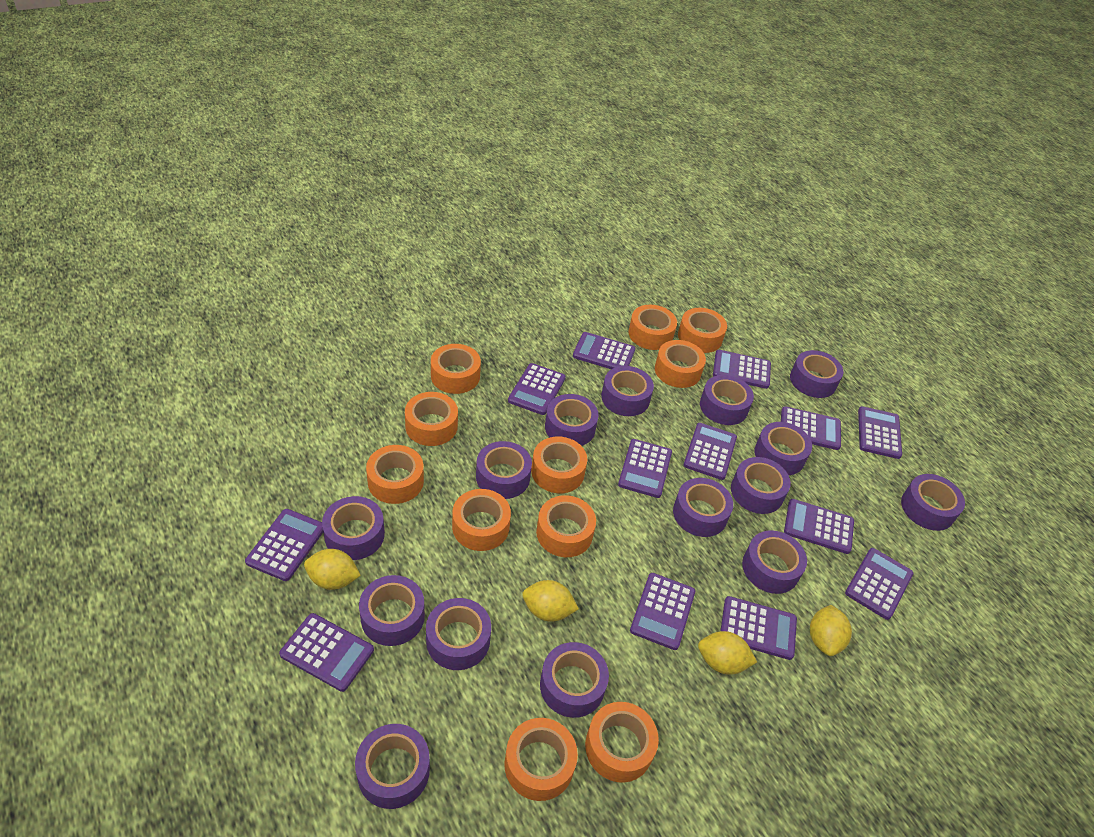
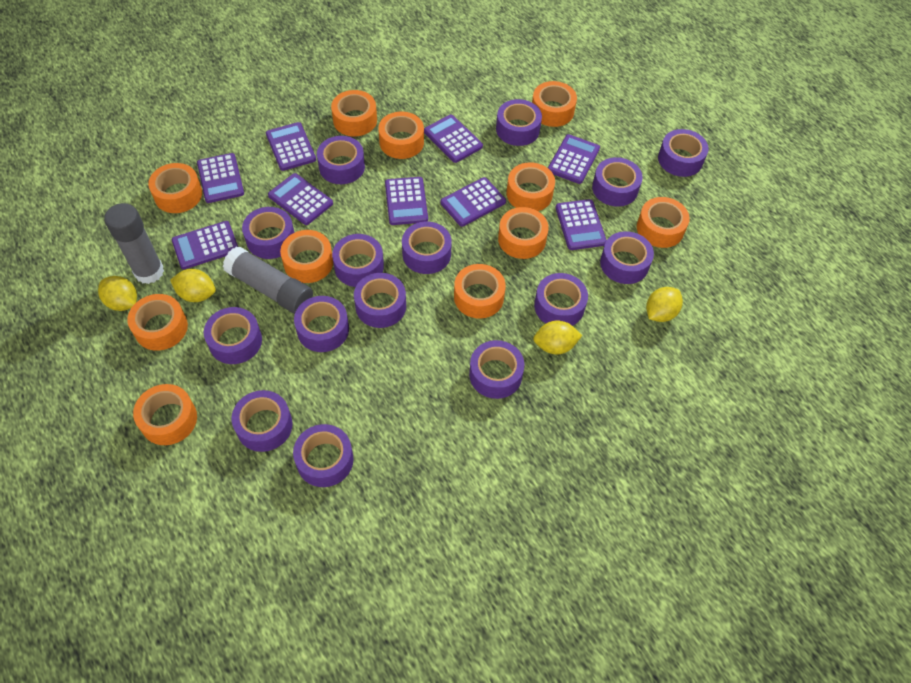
grey glue stick: 0 -> 2
purple calculator: 13 -> 9

